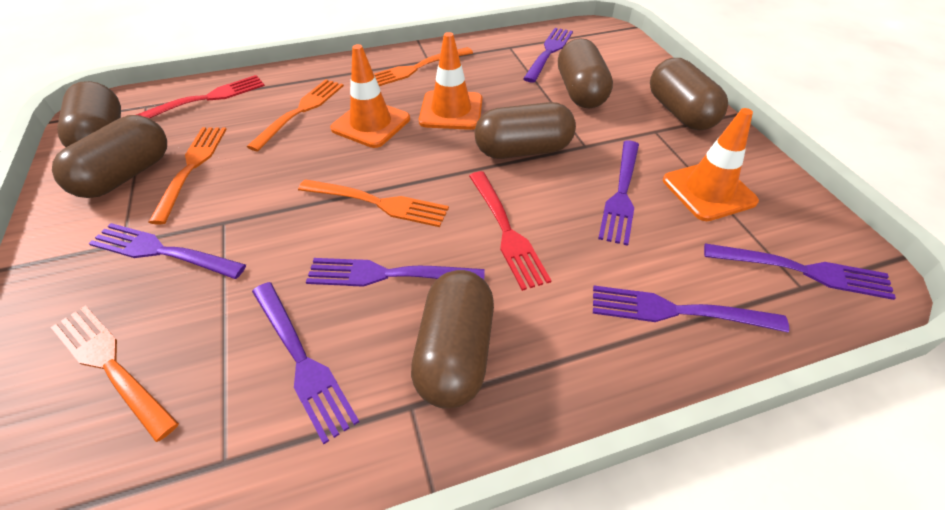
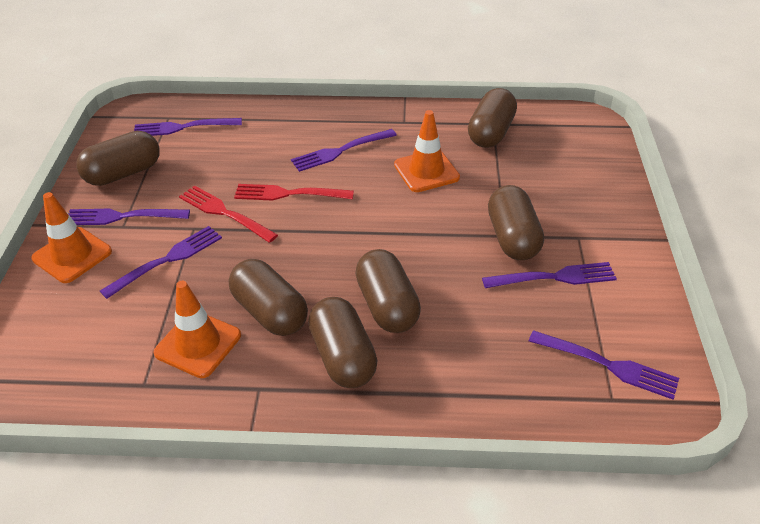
orange fork: 5 -> 0
purple fork: 7 -> 6

